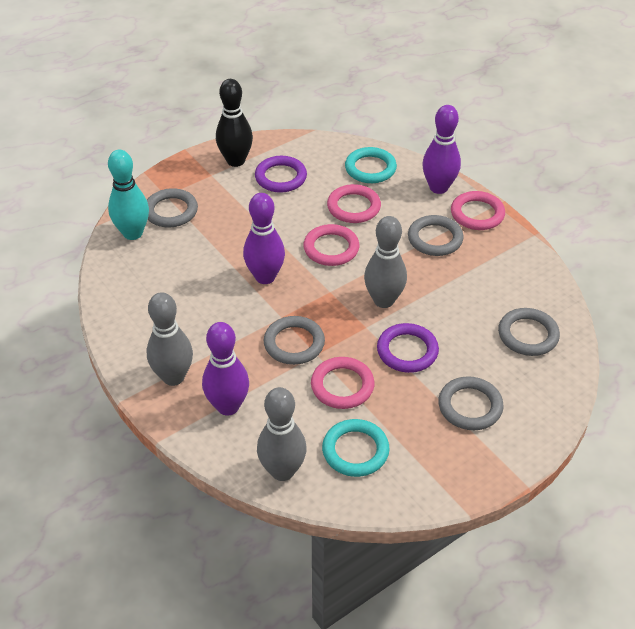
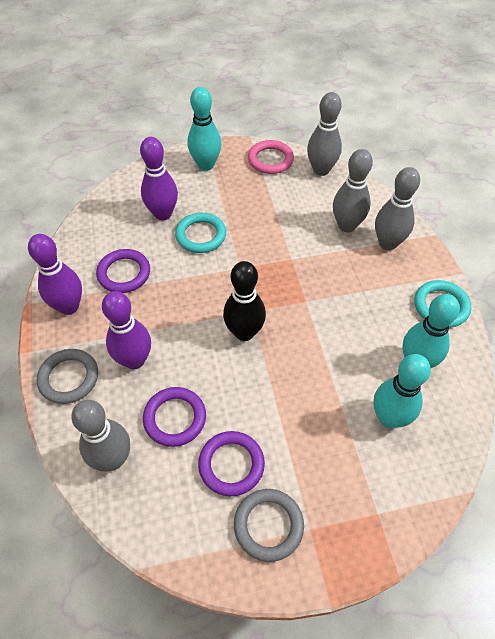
grey bowling pin: 3 -> 4
grey ring: 5 -> 2
pink ring: 4 -> 1
purple ring: 2 -> 3
turquoise bowling pin: 1 -> 3

